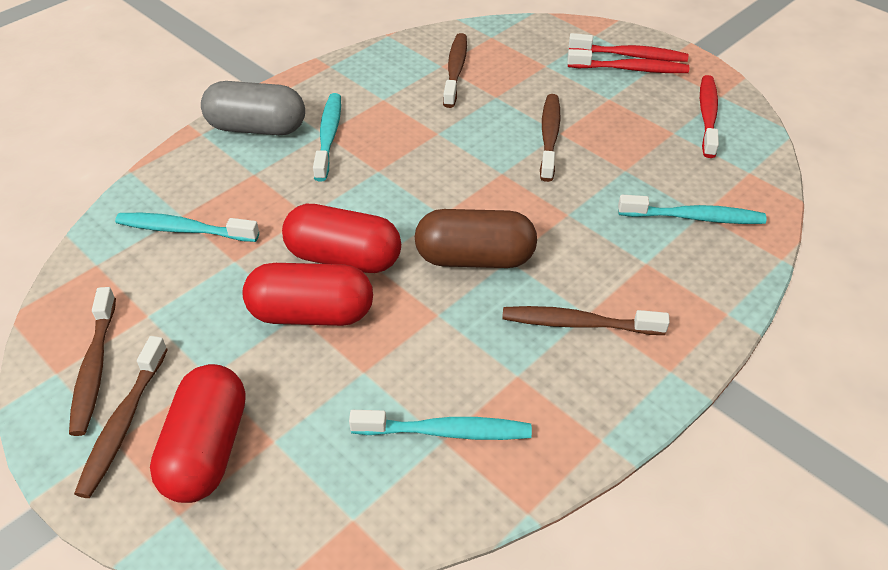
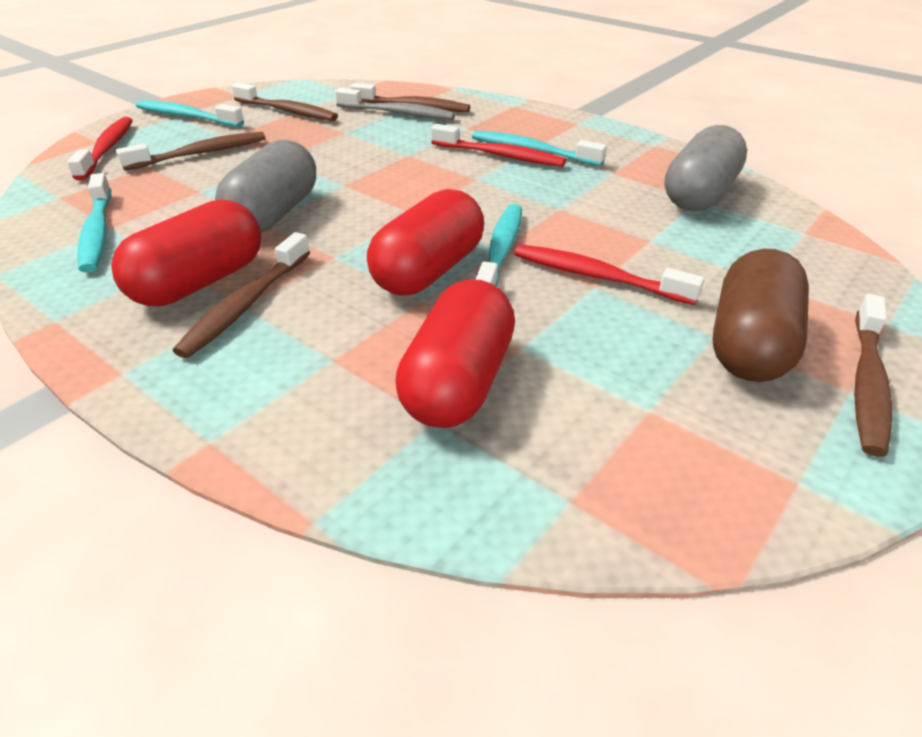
grey capsule: 1 -> 2
grey toothbrush: 0 -> 1

